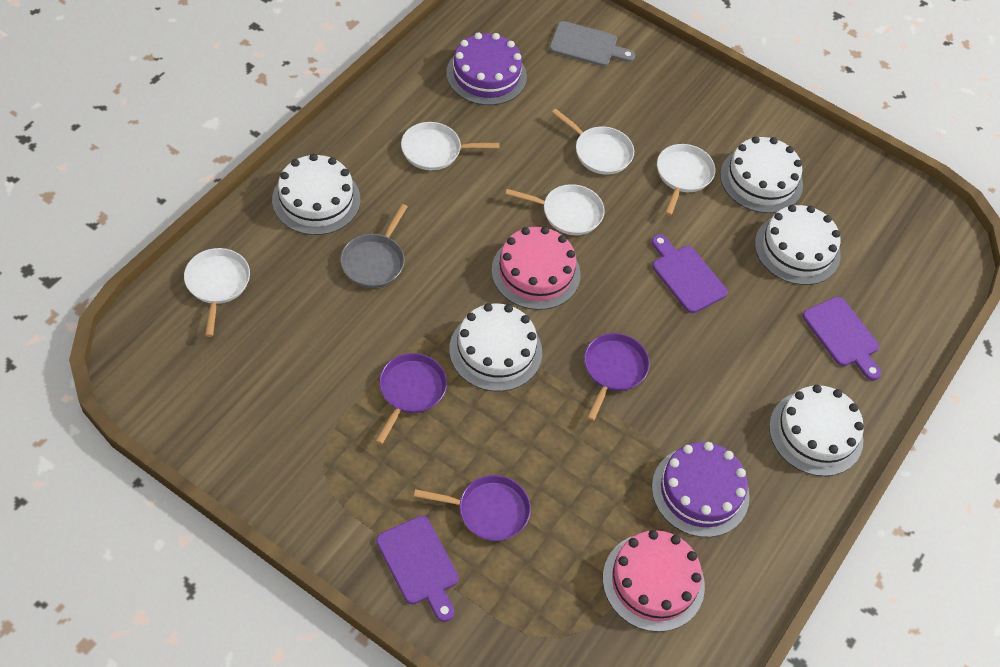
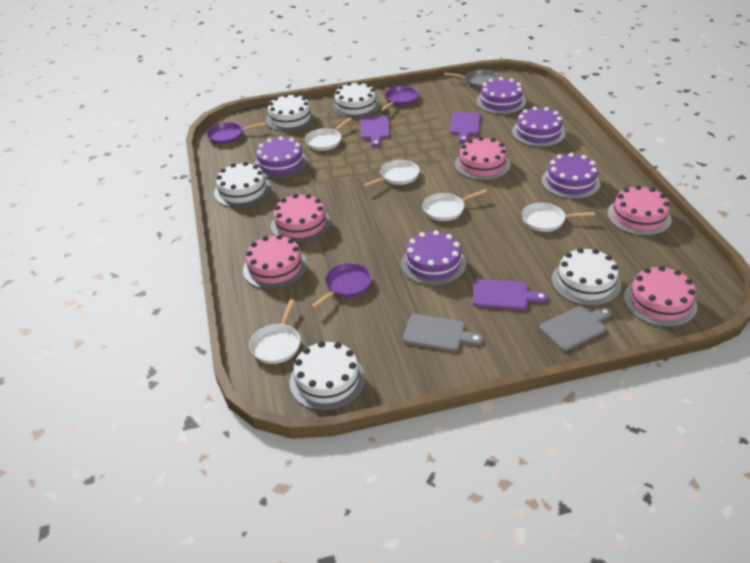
grey cutting board: 1 -> 2
pink cake: 2 -> 5
purple cake: 2 -> 5

